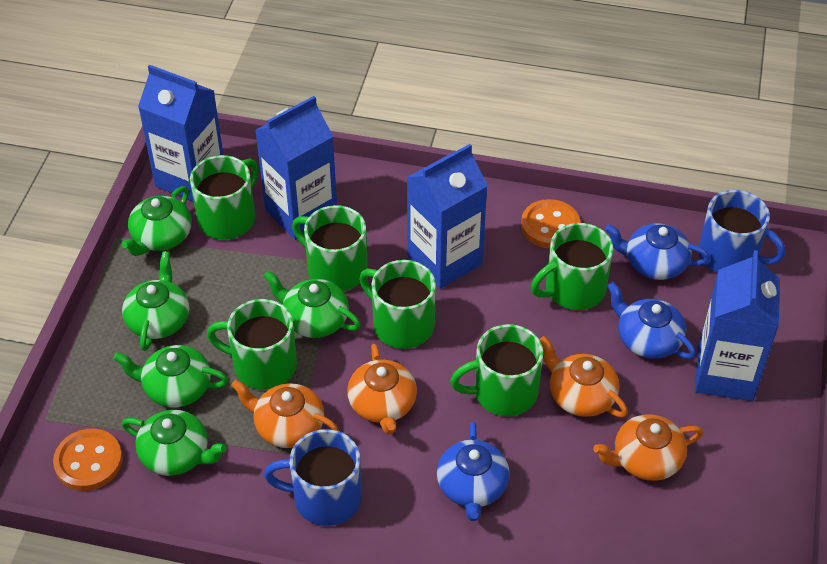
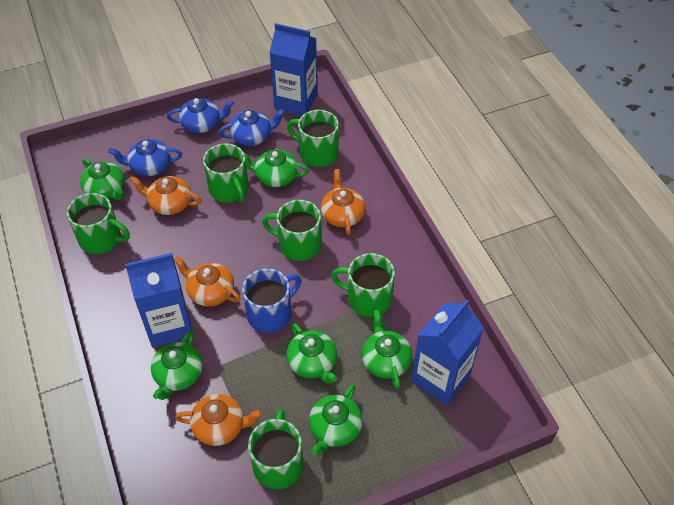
blue carton: 4 -> 3
blue mug: 2 -> 1
green teapot: 5 -> 6
orange button: 2 -> 0

